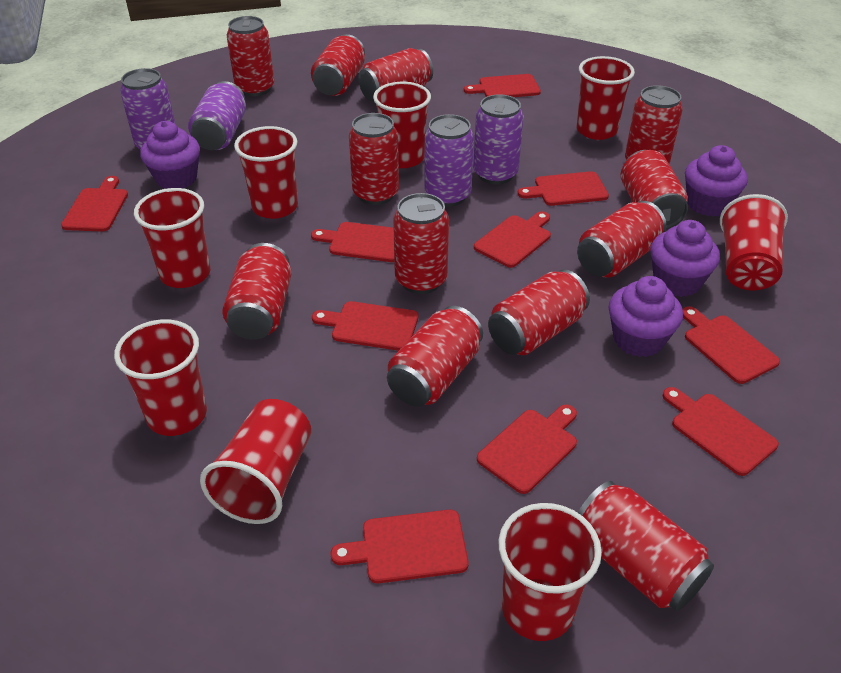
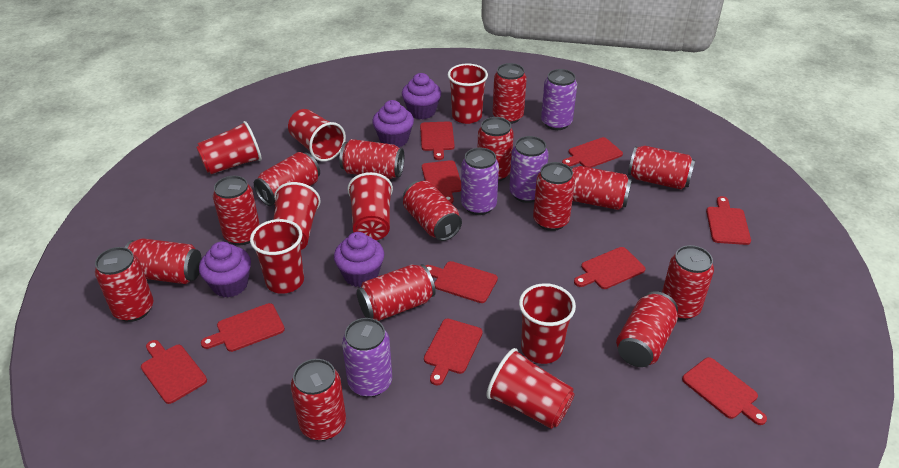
red can: 12 -> 15

